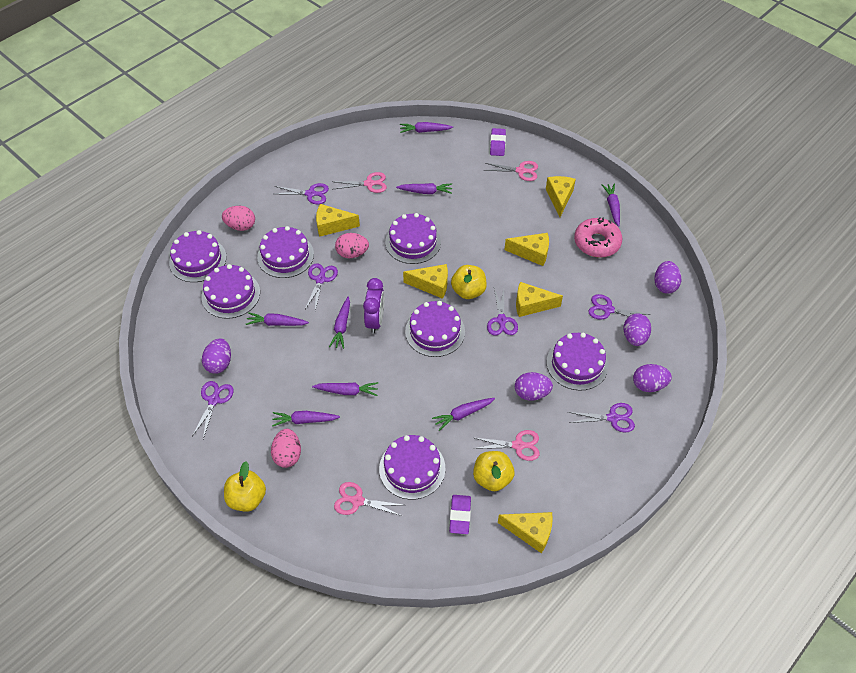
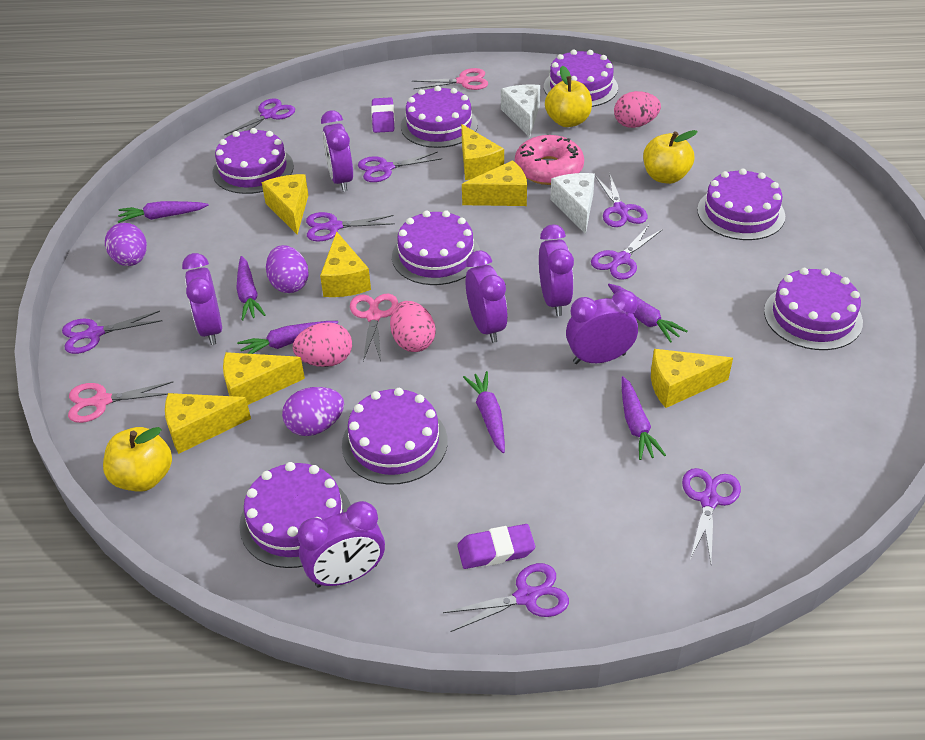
pink scissors: 4 -> 3
purple cake: 7 -> 8
purple carrot: 8 -> 6
purple clock: 1 -> 6
purple egg: 5 -> 3
purple scissors: 6 -> 8
white cheese: 0 -> 2
yellow cheese: 6 -> 7

